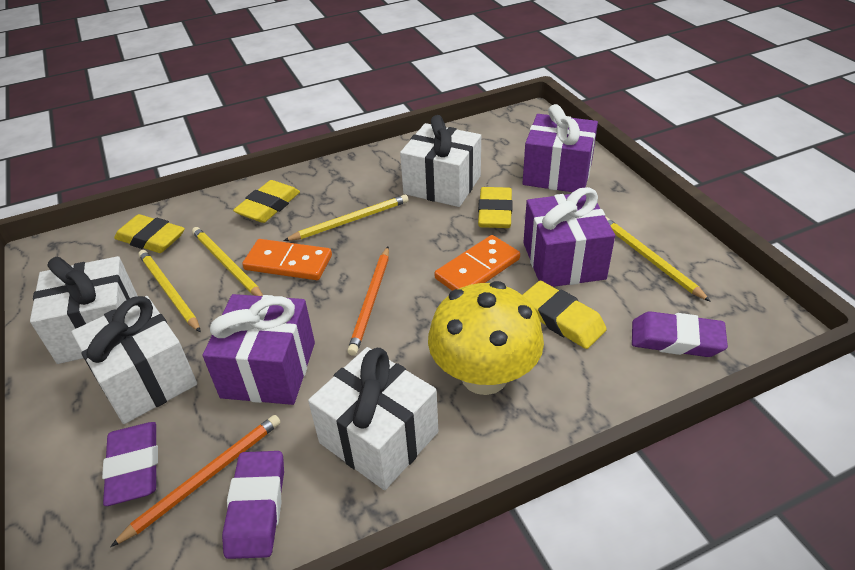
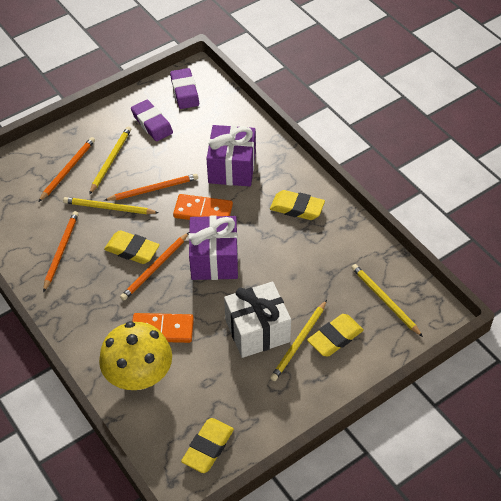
orange pencil: 2 -> 4
purple eraser: 3 -> 2
purple gift: 3 -> 2
white gift: 4 -> 1

